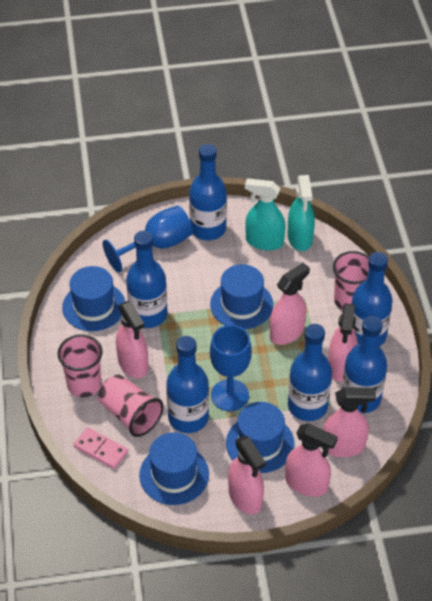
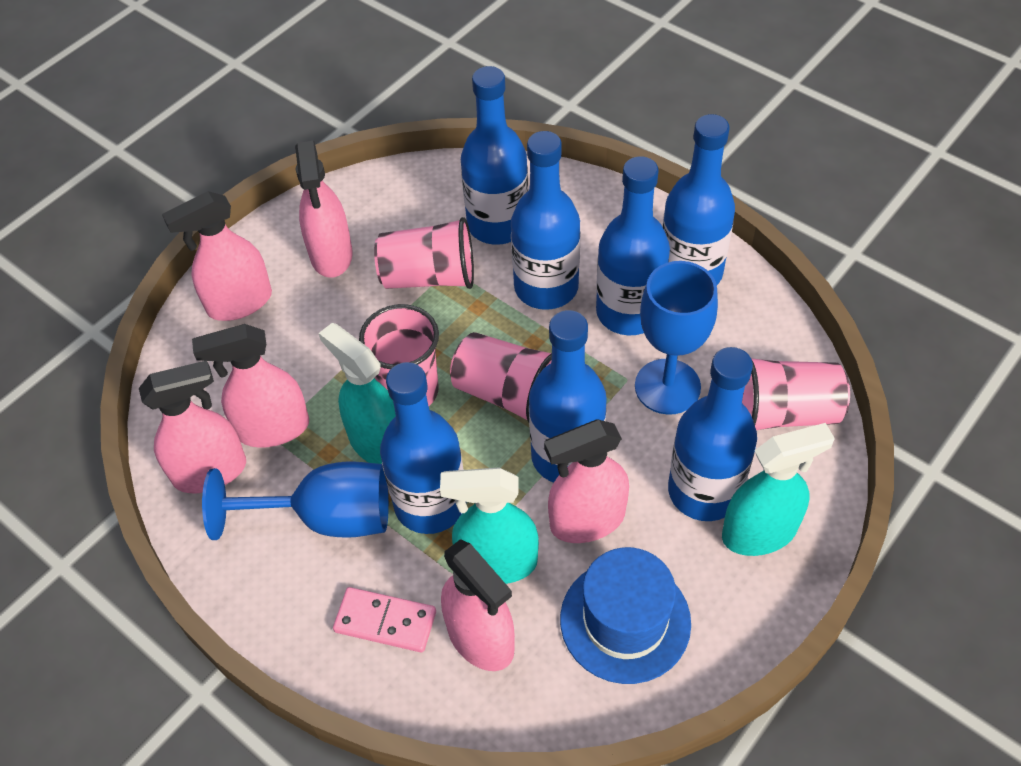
blue bottle: 6 -> 7
blue hat: 4 -> 1
pink cup: 3 -> 4
turquoise spray bottle: 2 -> 3

